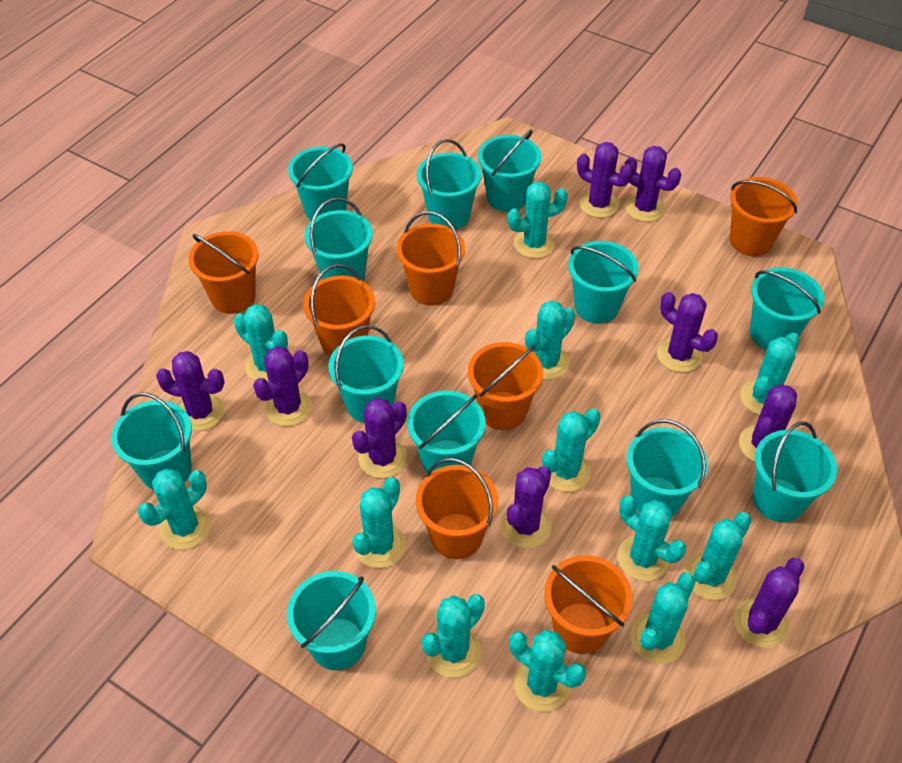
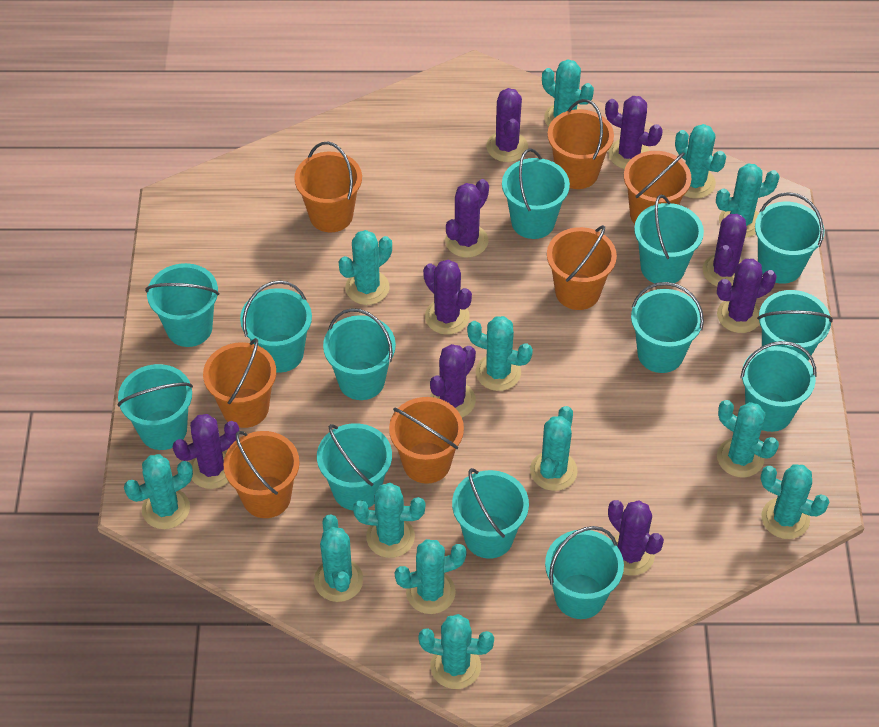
turquoise bucket: 12 -> 13
turquoise cactus: 12 -> 13

